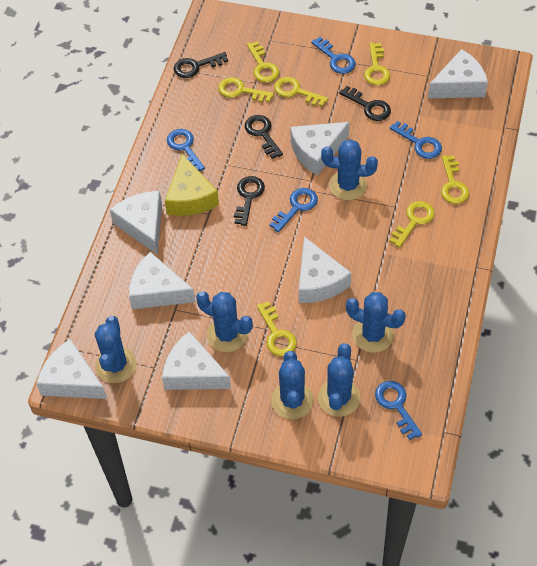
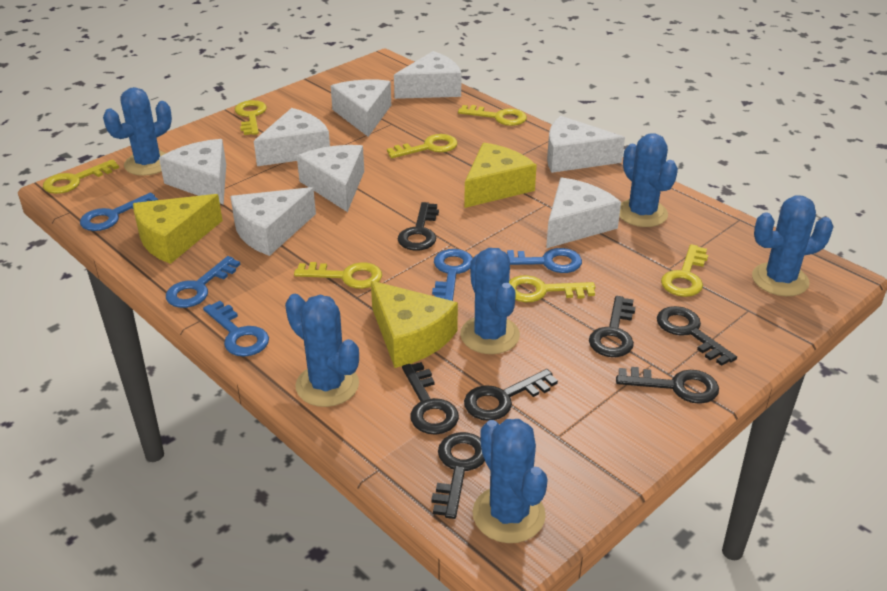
black key: 4 -> 7
white cheese: 7 -> 8
yellow cheese: 1 -> 3

